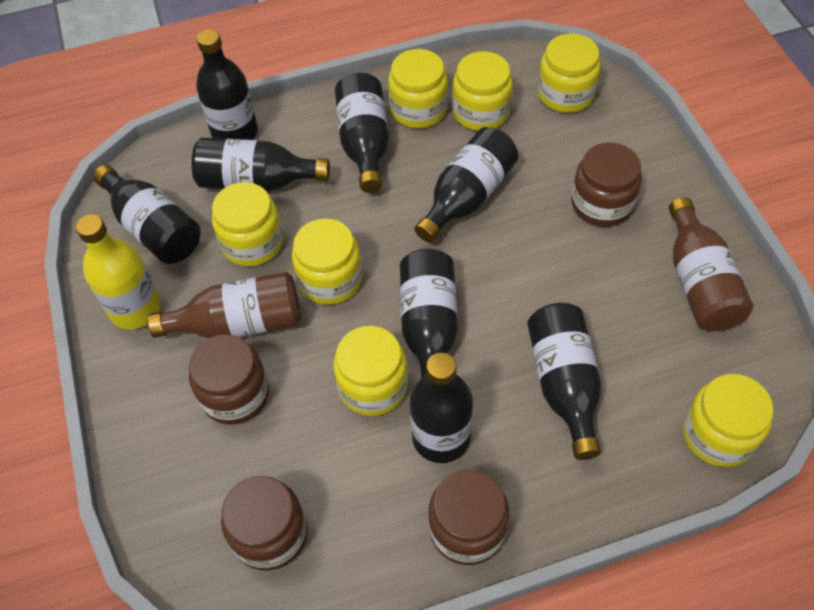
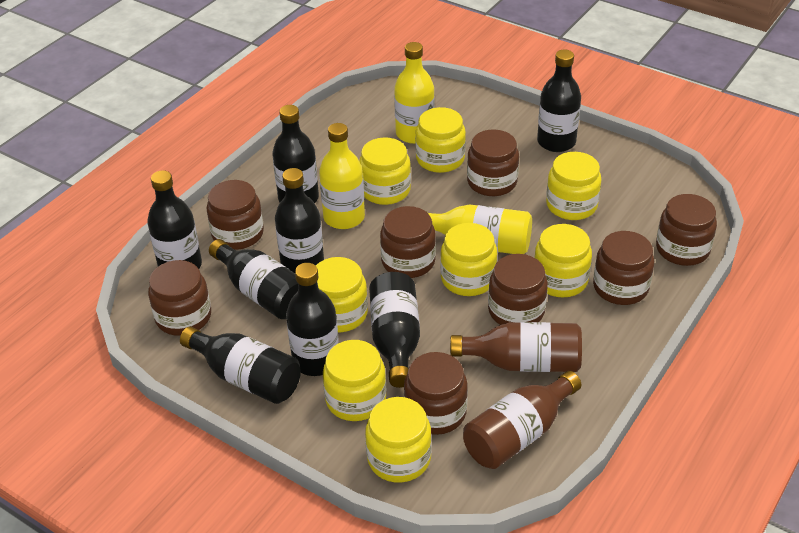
brown jar: 4 -> 8
yellow bottle: 1 -> 3
yellow jar: 7 -> 8

